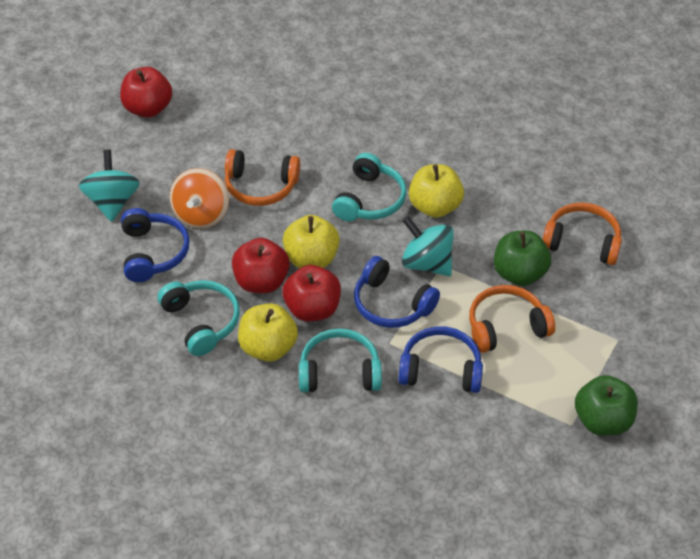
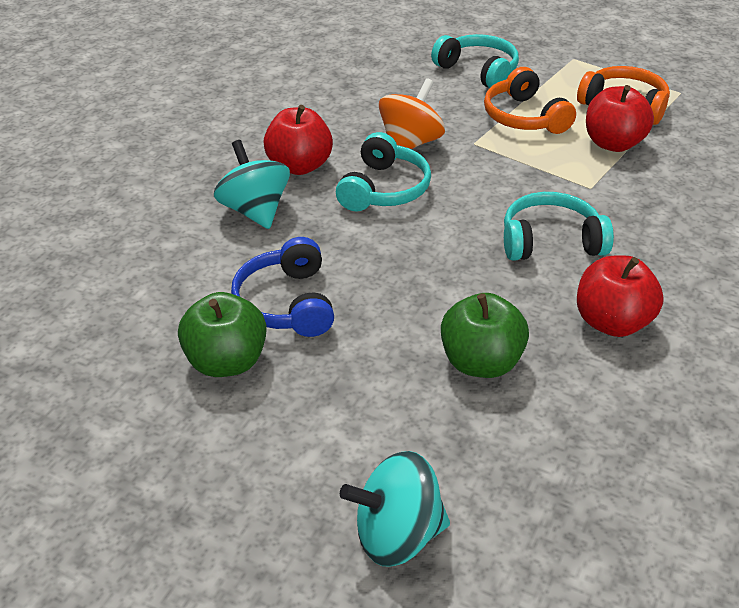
blue headphones: 3 -> 1
orange headphones: 3 -> 2
yellow apple: 3 -> 0

